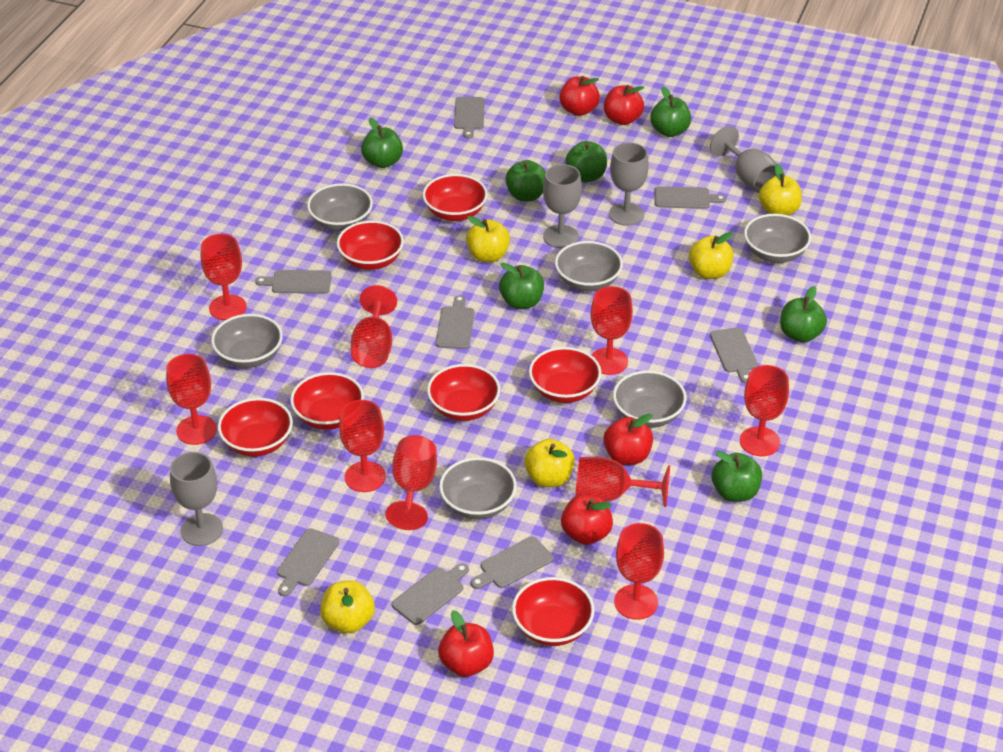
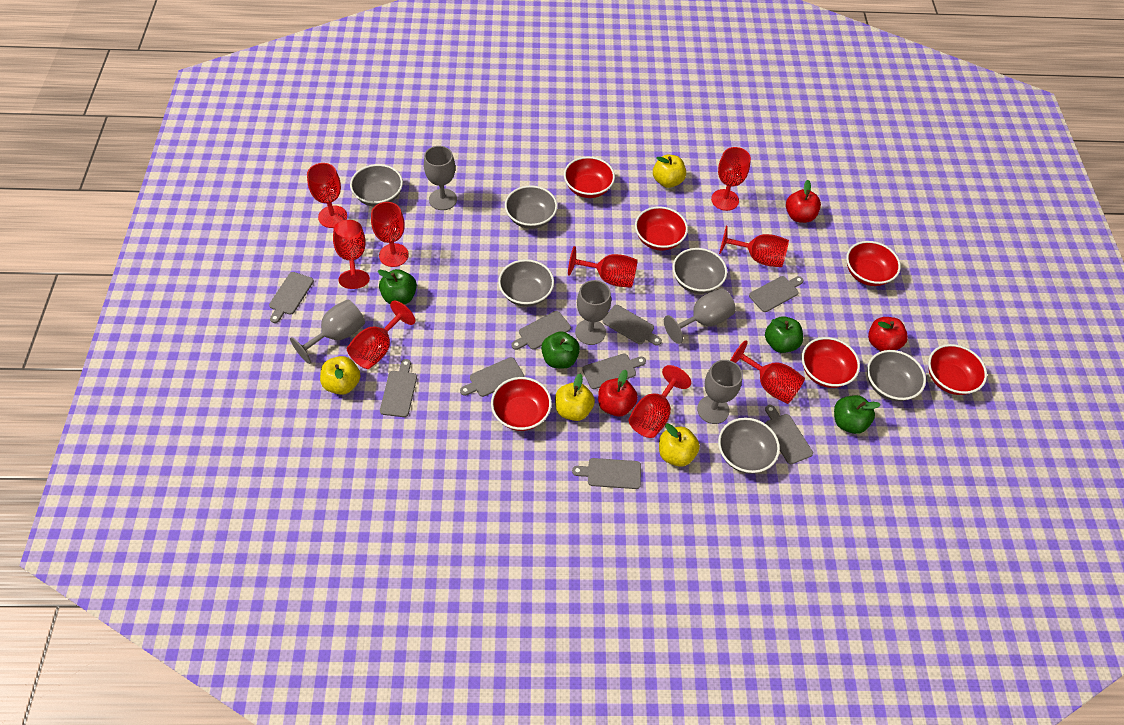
green apple: 7 -> 4
grey cutting board: 8 -> 9
grey goblet: 4 -> 5
red apple: 5 -> 3
red bowl: 7 -> 6
yellow apple: 5 -> 4

